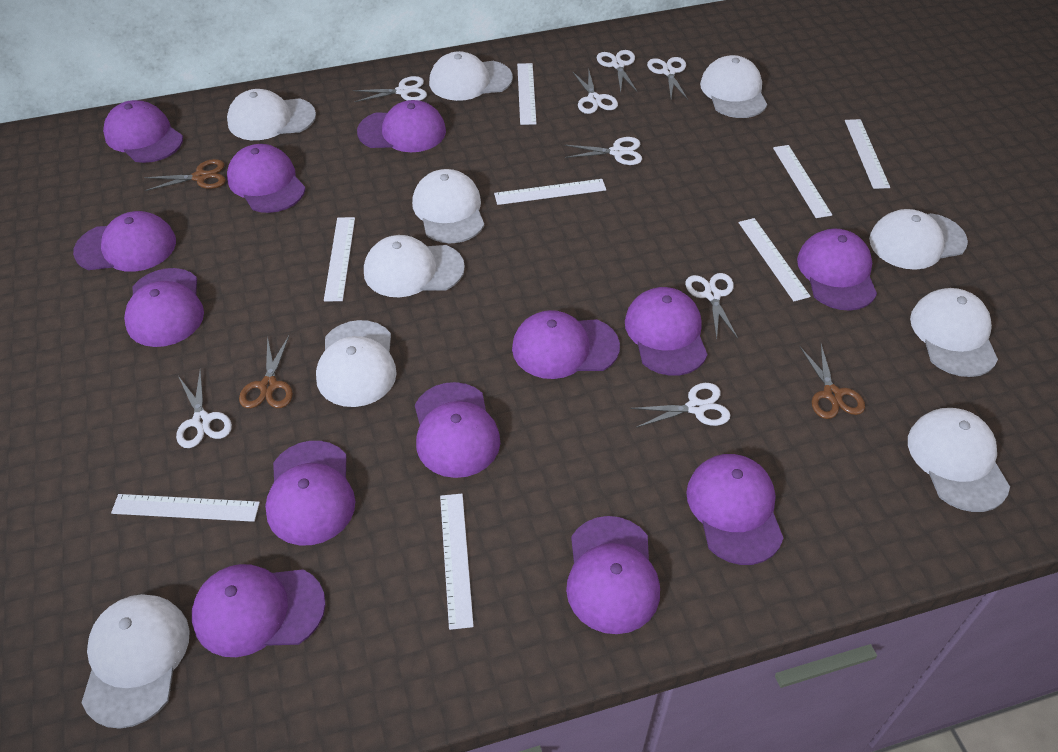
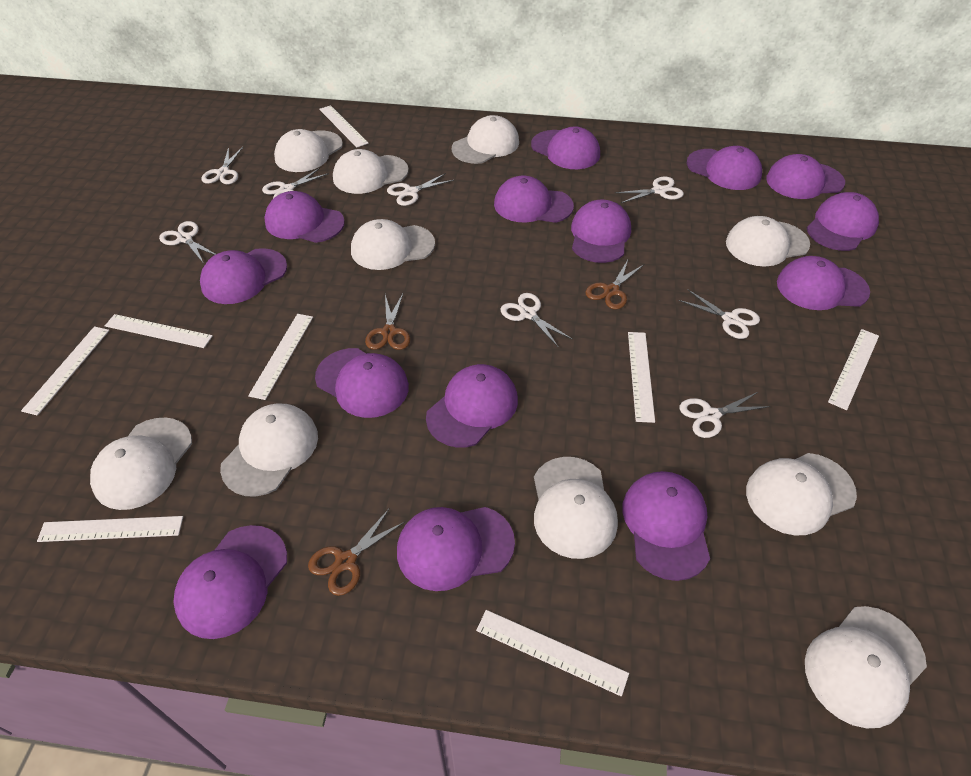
purple cap: 13 -> 14

